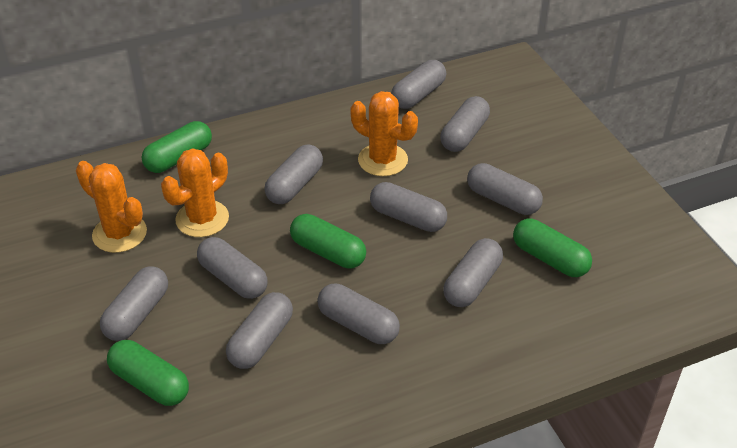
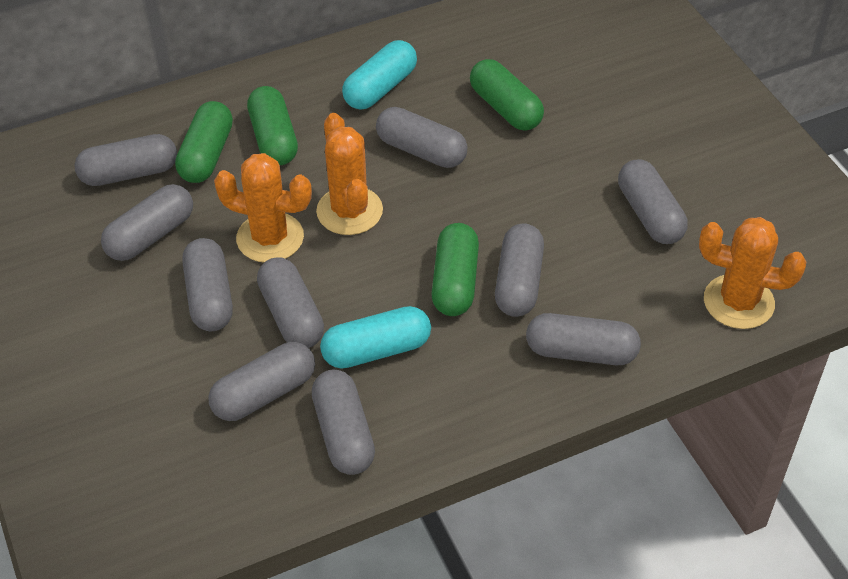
turquoise capsule: 0 -> 2

